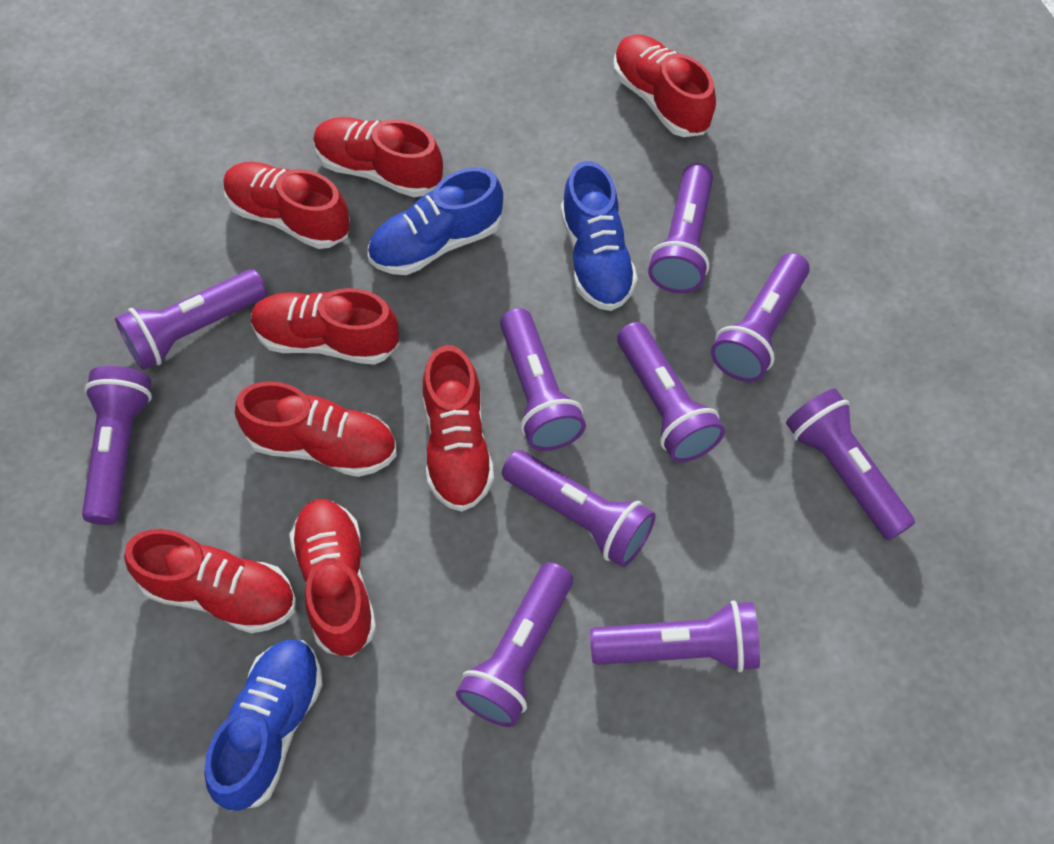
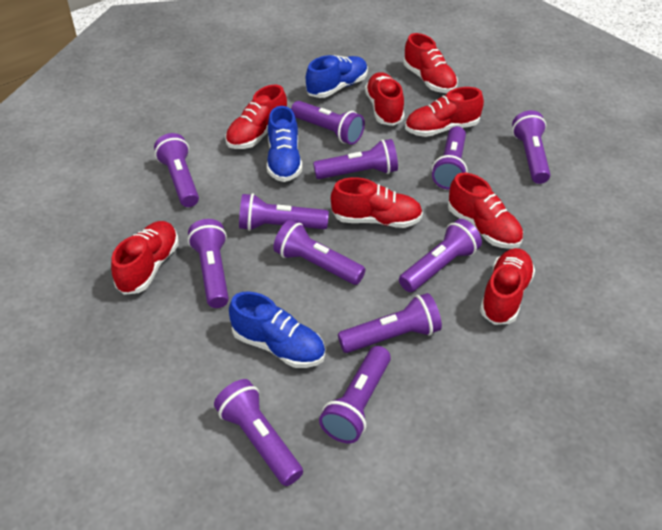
purple flashlight: 10 -> 12

